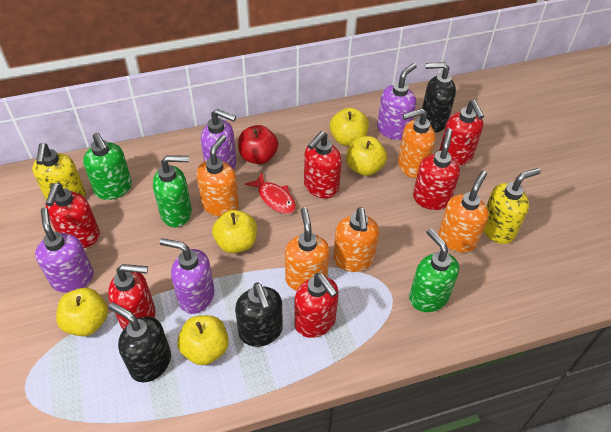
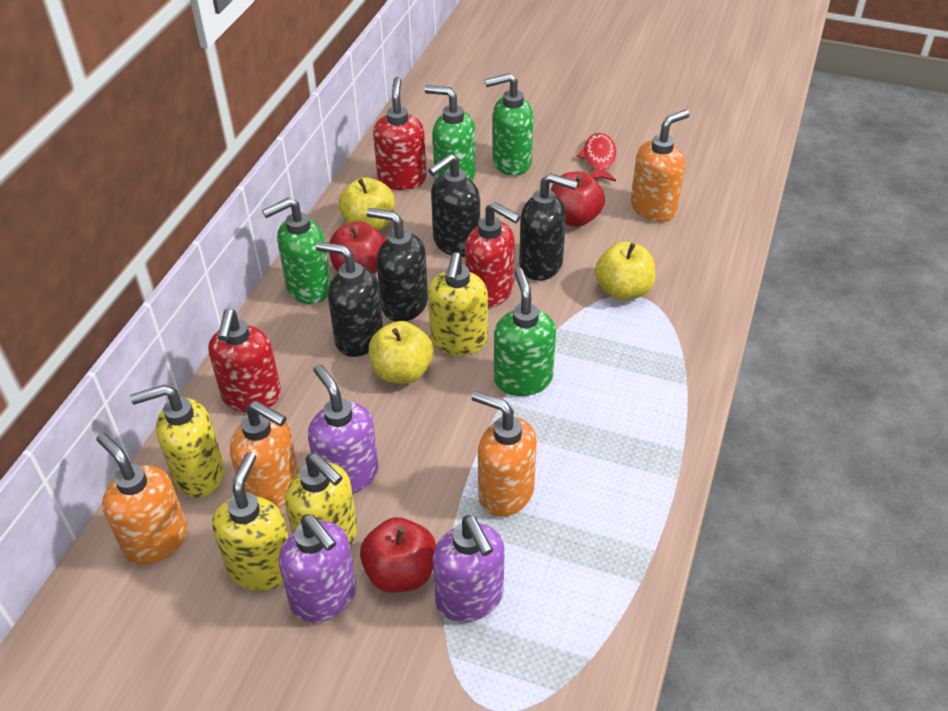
black soap dispenser: 3 -> 4
green soap dispenser: 3 -> 4
orange soap dispenser: 5 -> 4
purple soap dispenser: 4 -> 3
red apple: 1 -> 3
red soap dispenser: 6 -> 3
yellow apple: 5 -> 3
yellow soap dispenser: 2 -> 4

